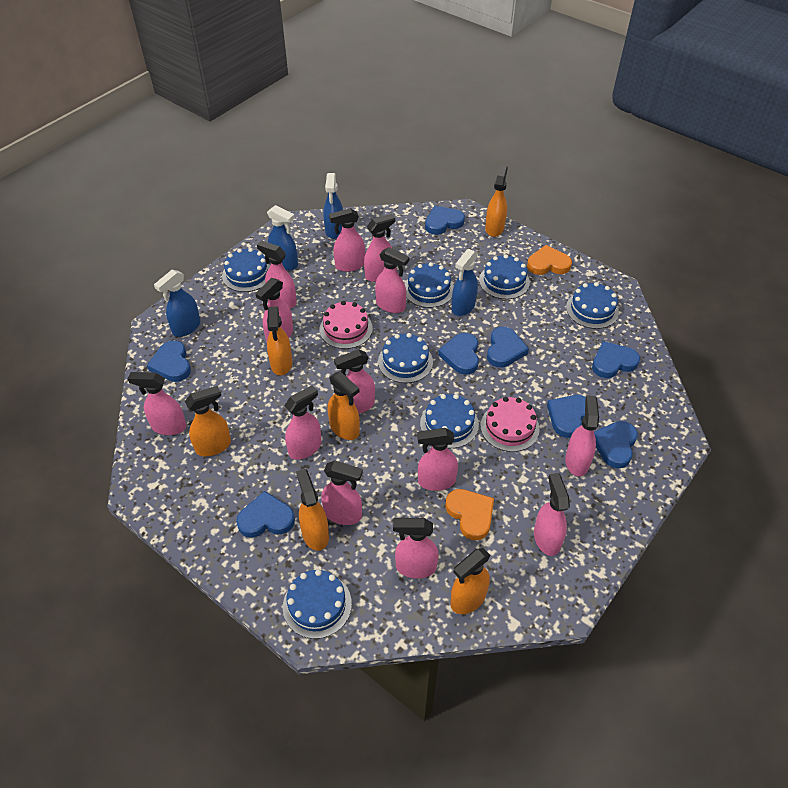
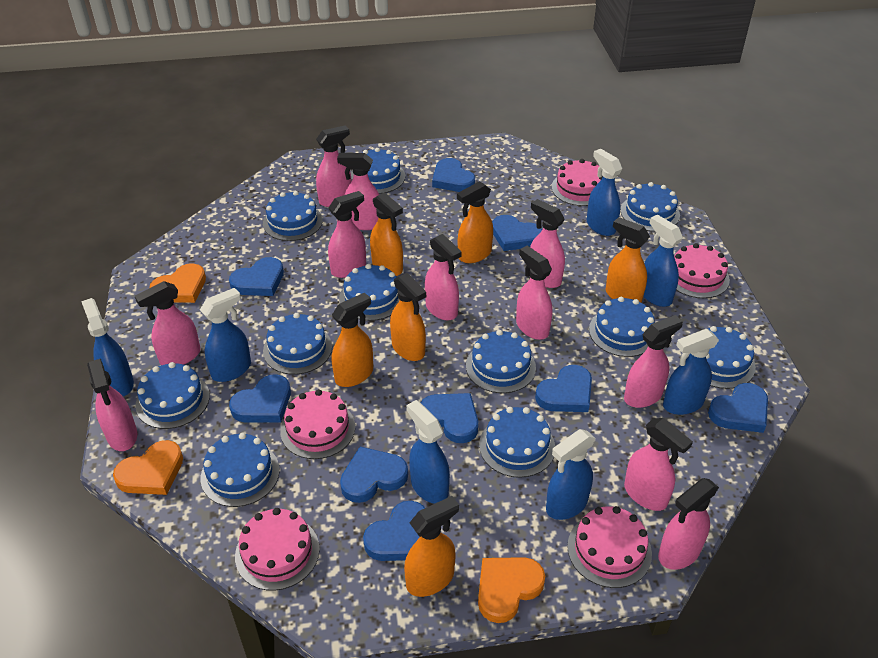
blue cake: 7 -> 11
blue heart: 8 -> 9
blue spray bottle: 4 -> 7
orange heart: 2 -> 3
pink cake: 2 -> 5
pink spray bottle: 13 -> 11

